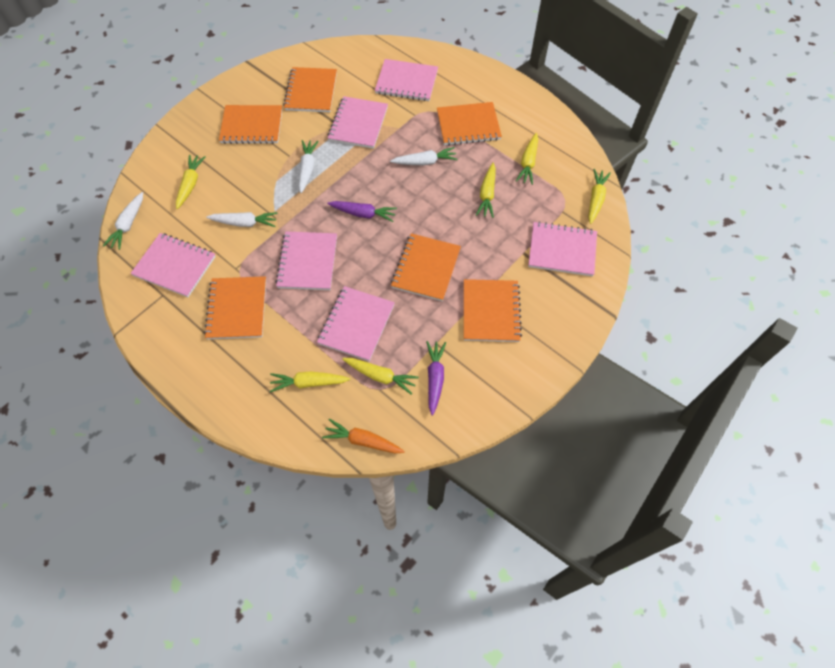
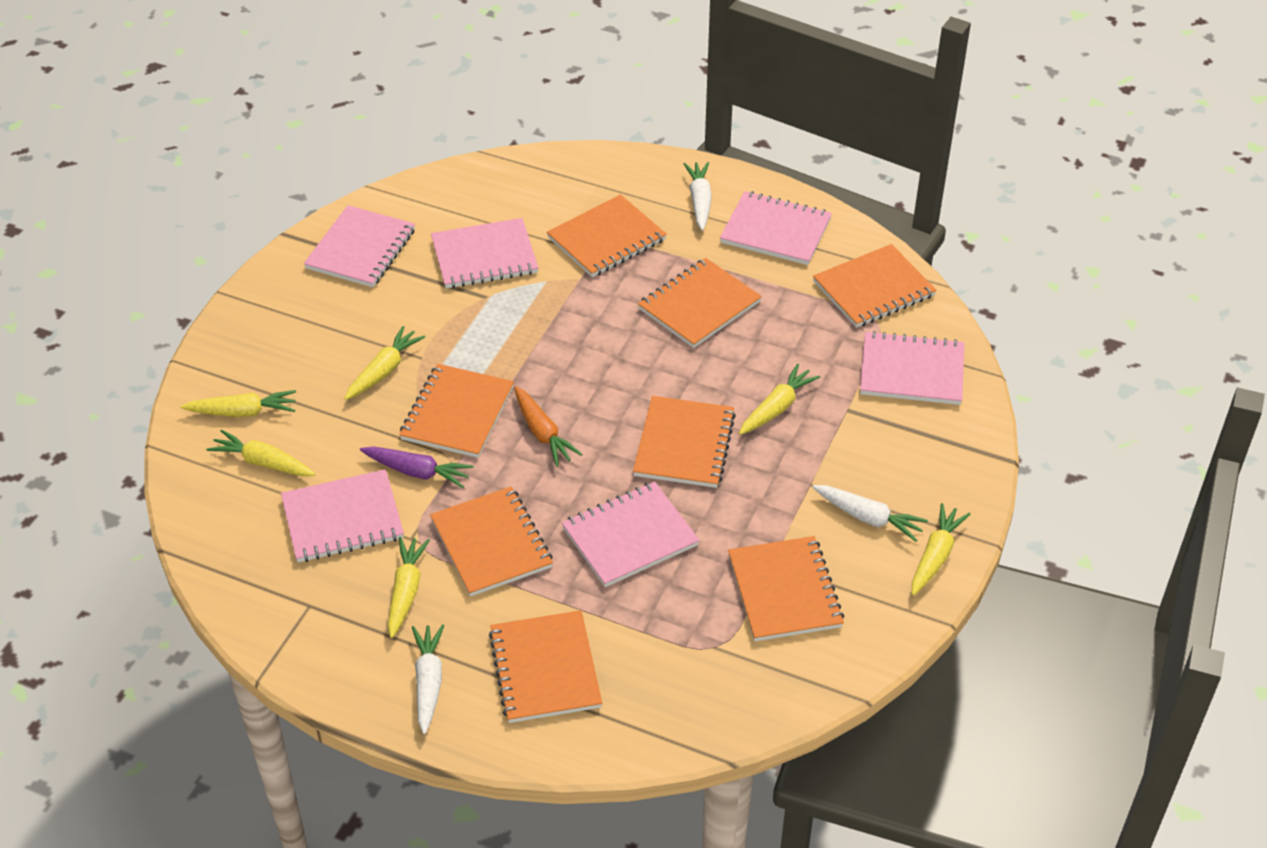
orange notebook: 6 -> 8
purple carrot: 2 -> 1
white carrot: 4 -> 3

